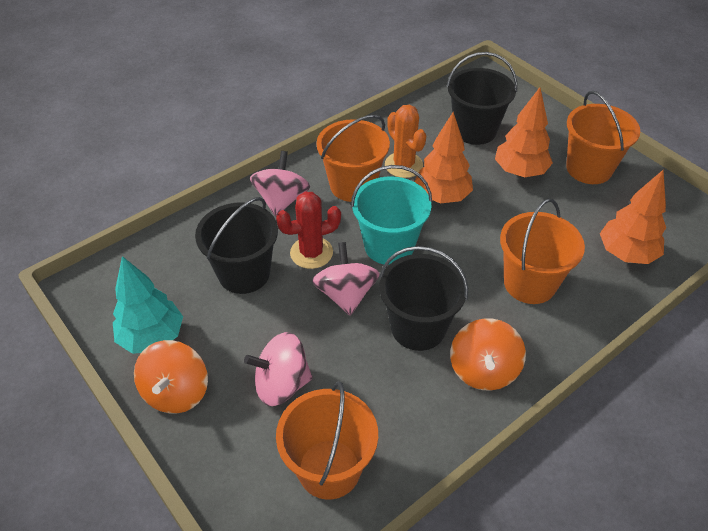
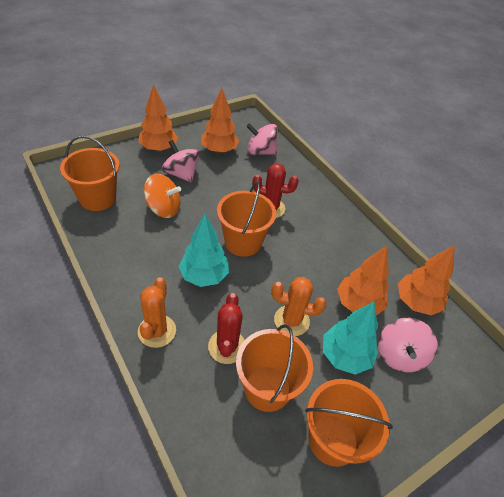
black bucket: 3 -> 0
orange cactus: 1 -> 2
orange spinning top: 2 -> 1
orange tree: 3 -> 4
red cactus: 1 -> 2
turquoise bucket: 1 -> 0
turquoise tree: 1 -> 2

